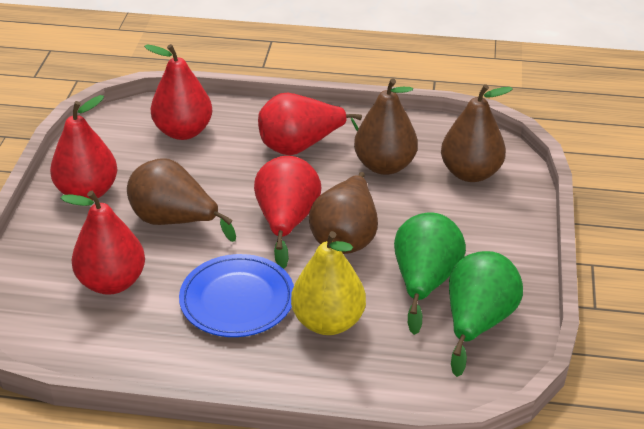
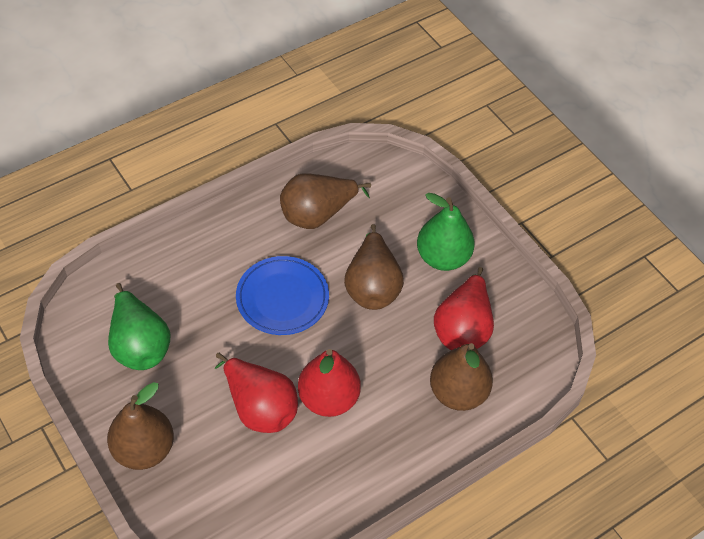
red pear: 5 -> 3
yellow pear: 1 -> 0

